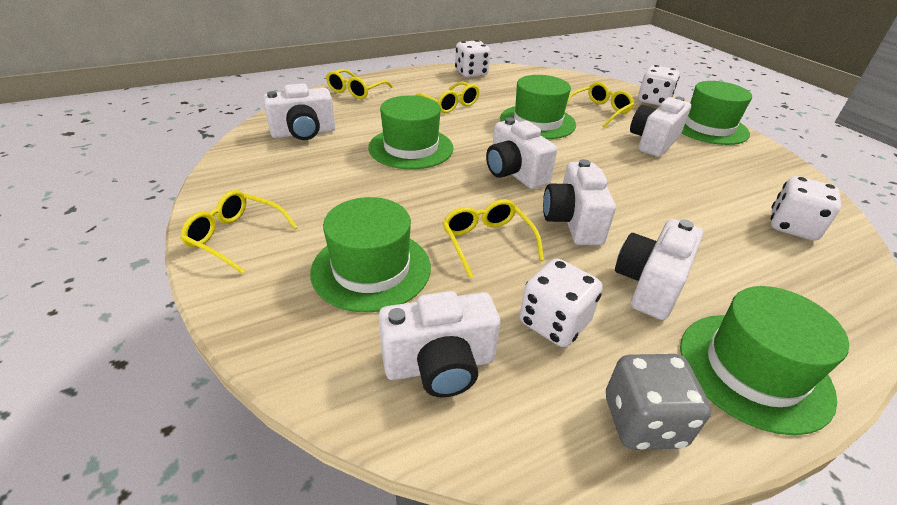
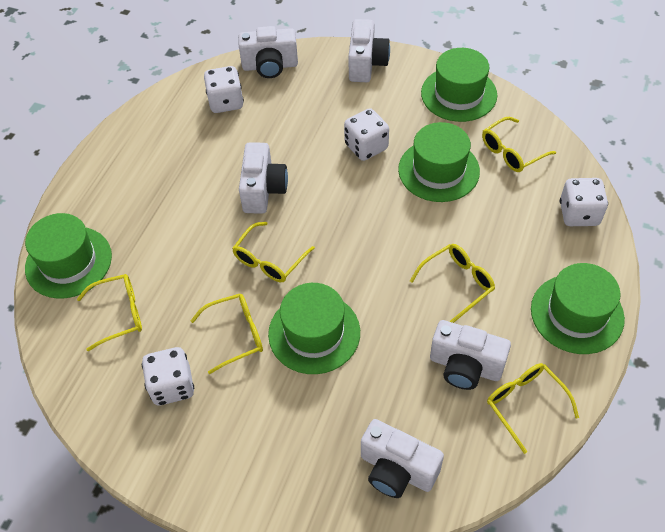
grey dice: 1 -> 0
white camera: 6 -> 5
yellow glasses: 5 -> 6

